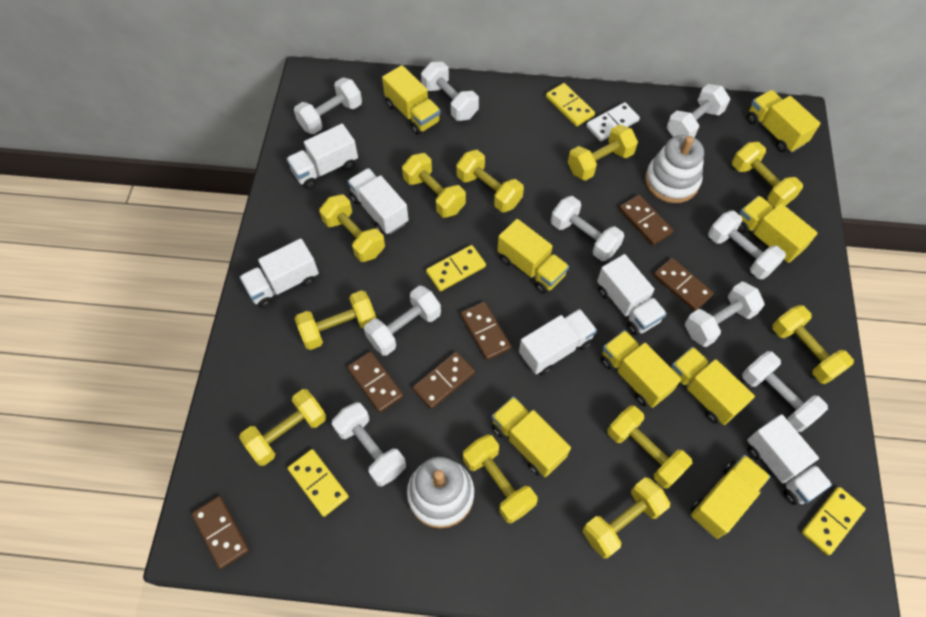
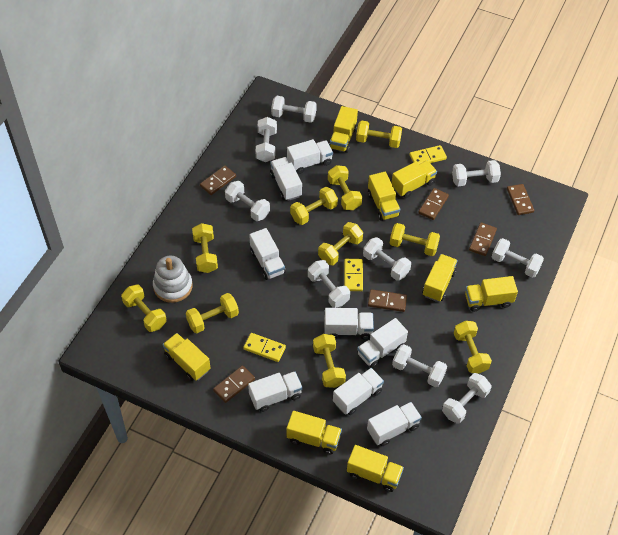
white domino: 1 -> 0
white stacking toy: 2 -> 1
white truck: 6 -> 8
yellow domino: 4 -> 3
yellow dumbbell: 11 -> 10

